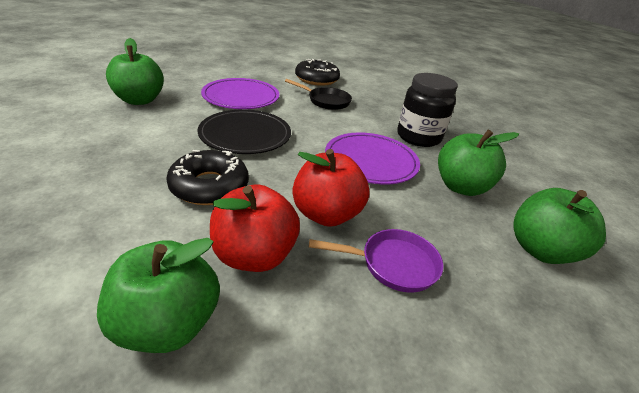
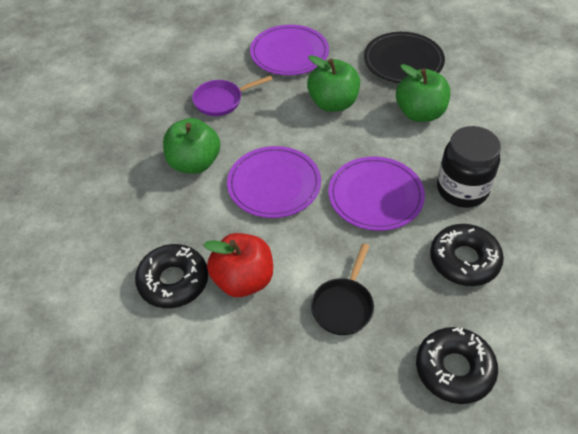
black donut: 2 -> 3
green apple: 4 -> 3
purple plate: 2 -> 3
red apple: 2 -> 1

